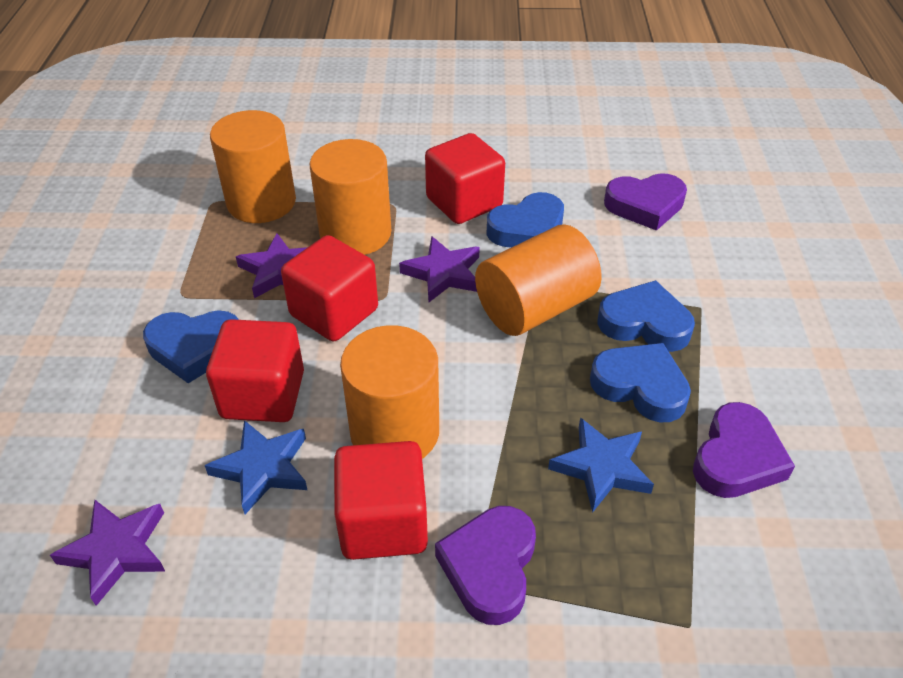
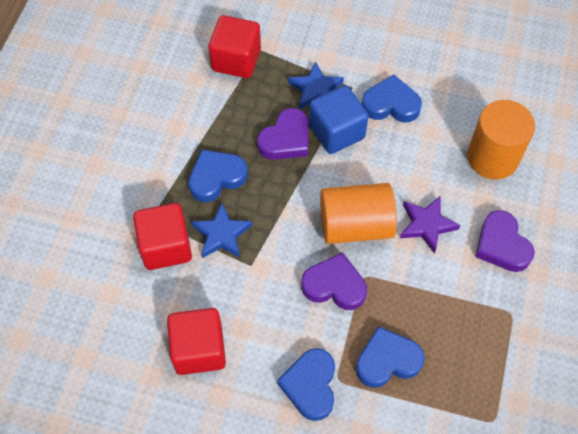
blue cube: 0 -> 1
orange cylinder: 4 -> 2
purple star: 3 -> 1
red cube: 4 -> 3

